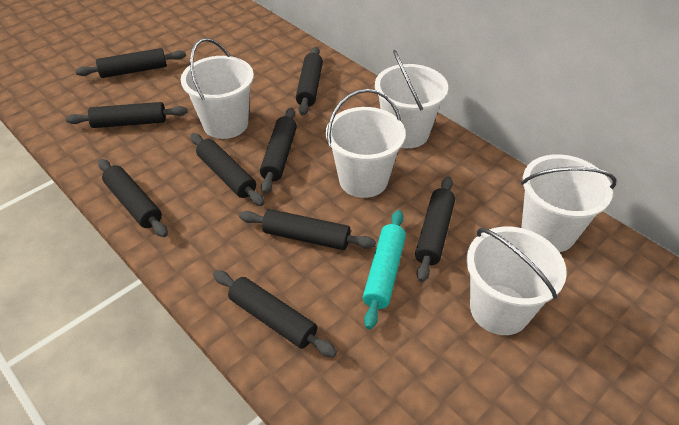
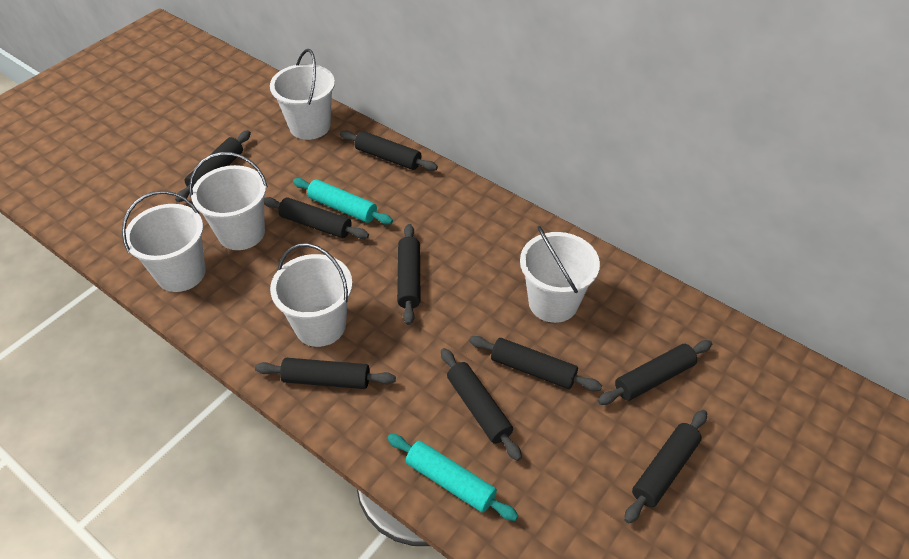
turquoise rolling pin: 1 -> 2

